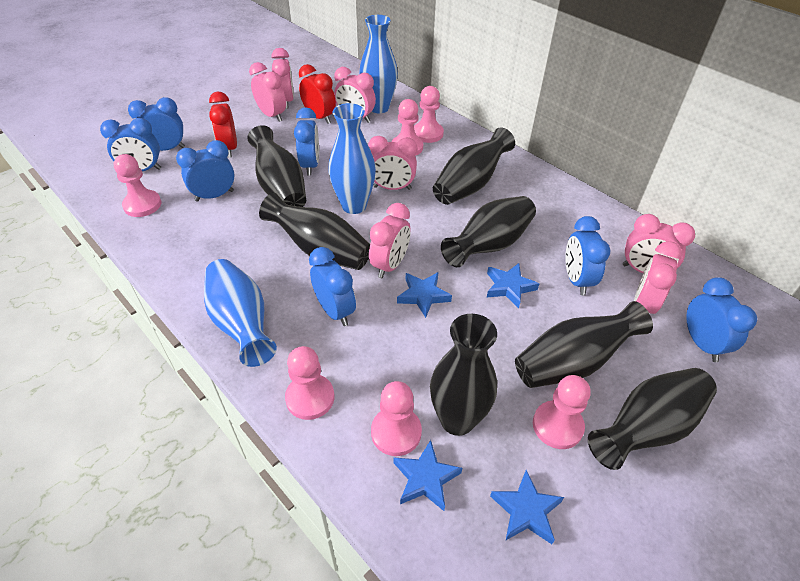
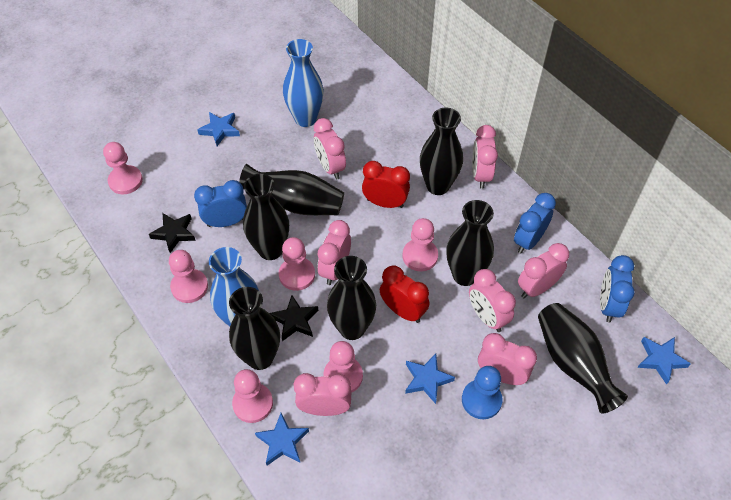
black star: 0 -> 2
blue clock: 7 -> 3
blue pawn: 0 -> 1
blue vase: 3 -> 2

